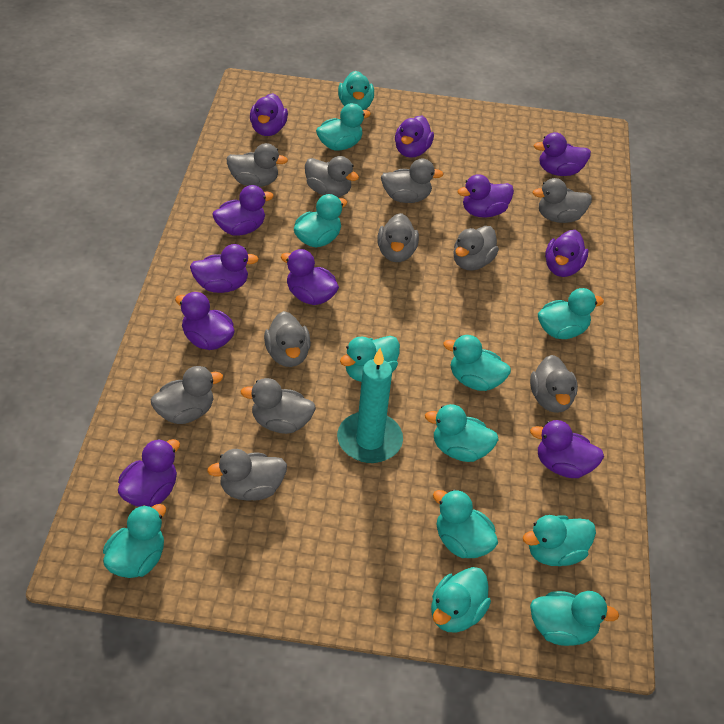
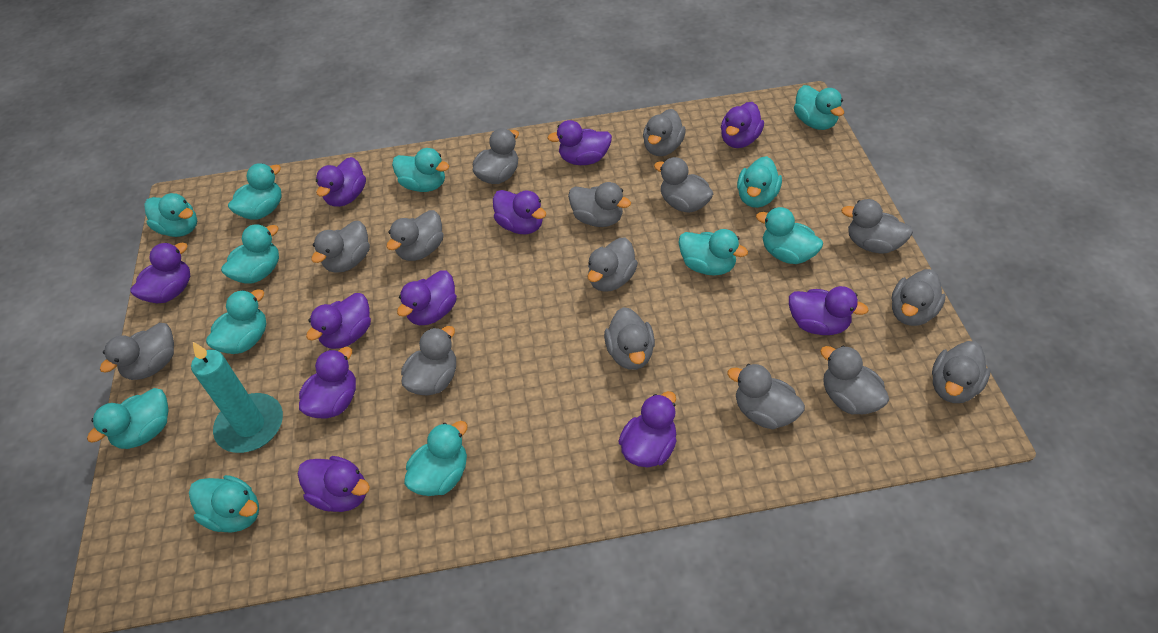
grey duck: 11 -> 15

